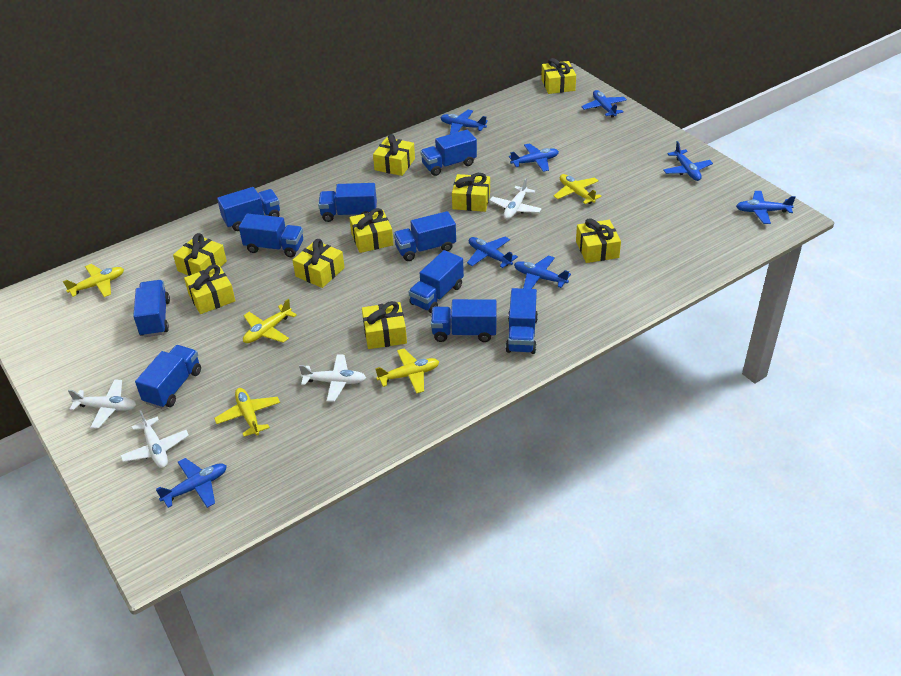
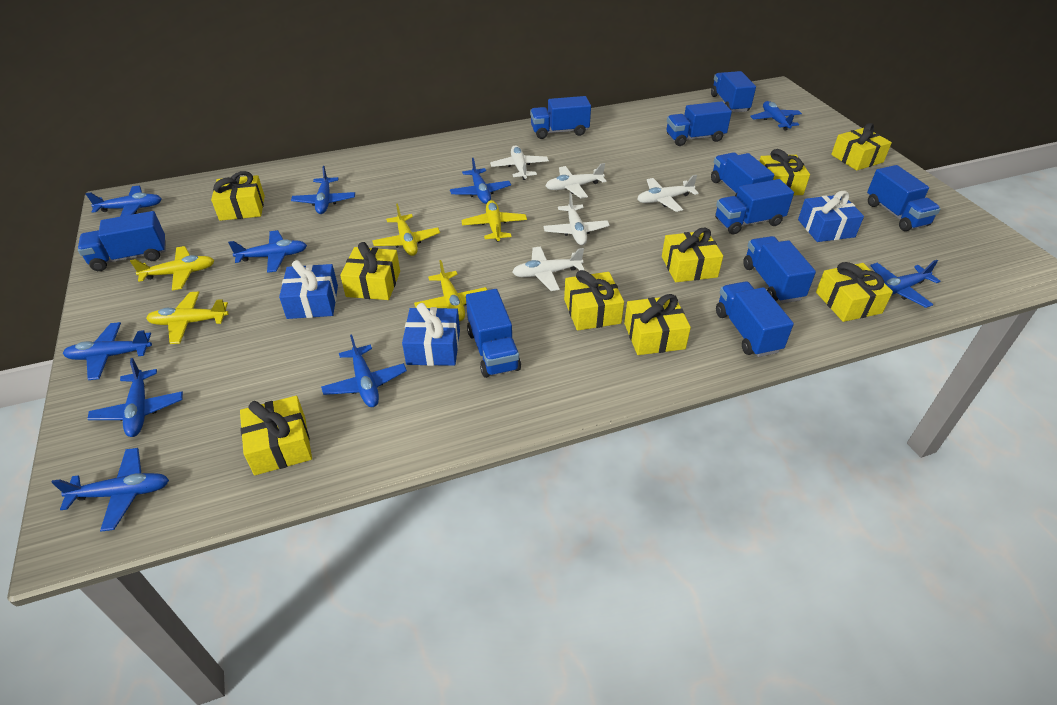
blue gift: 0 -> 3
blue plane: 8 -> 10
white plane: 4 -> 5

